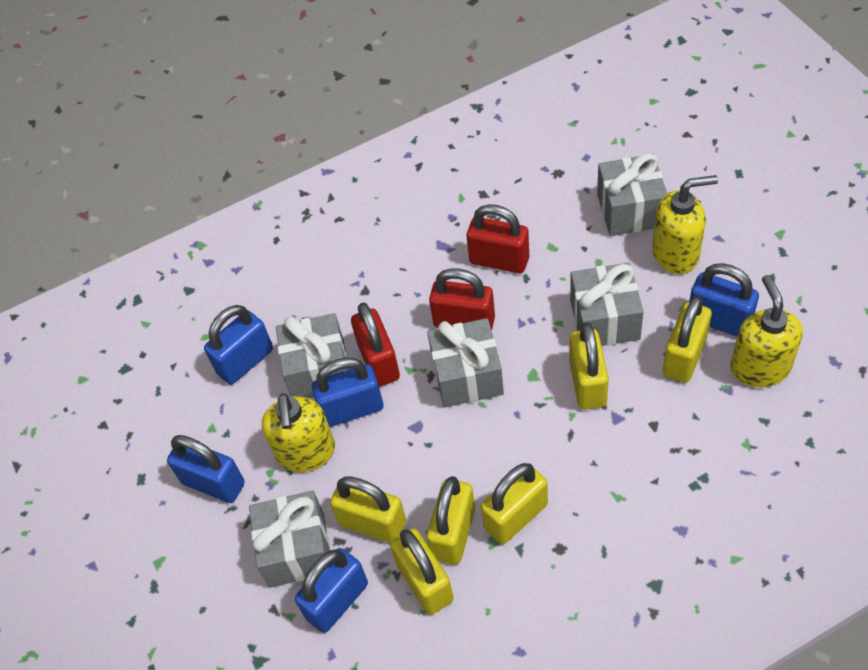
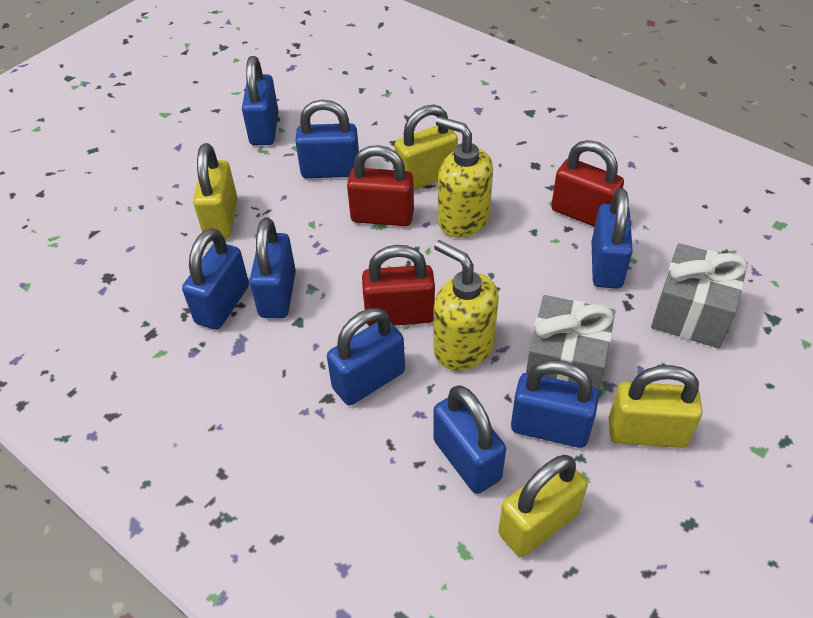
blue padlock: 5 -> 8
grey gift: 5 -> 2
yellow padlock: 6 -> 4
yellow soap dispenser: 3 -> 2

